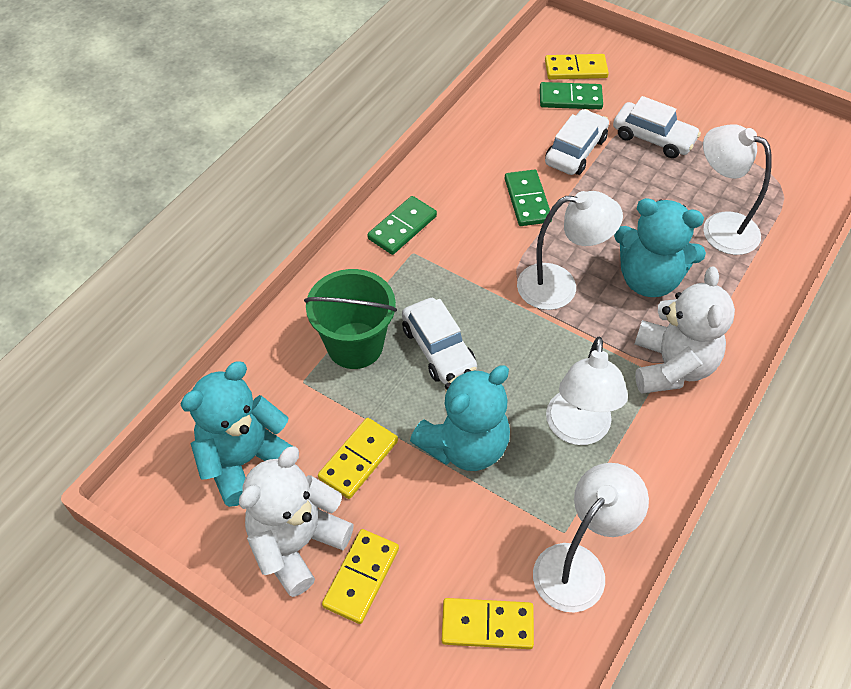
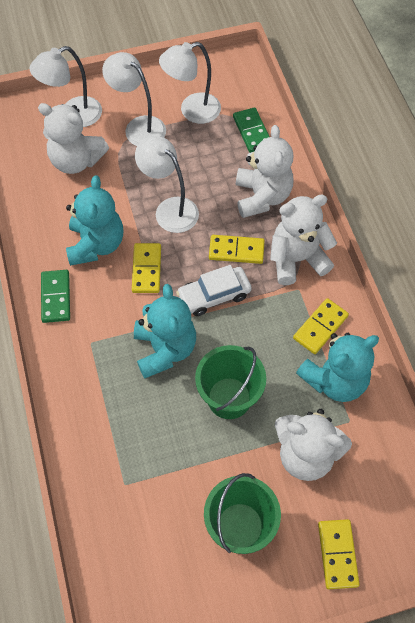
green bucket: 1 -> 2
green domino: 3 -> 2
white car: 3 -> 1
white teddy bear: 2 -> 4

